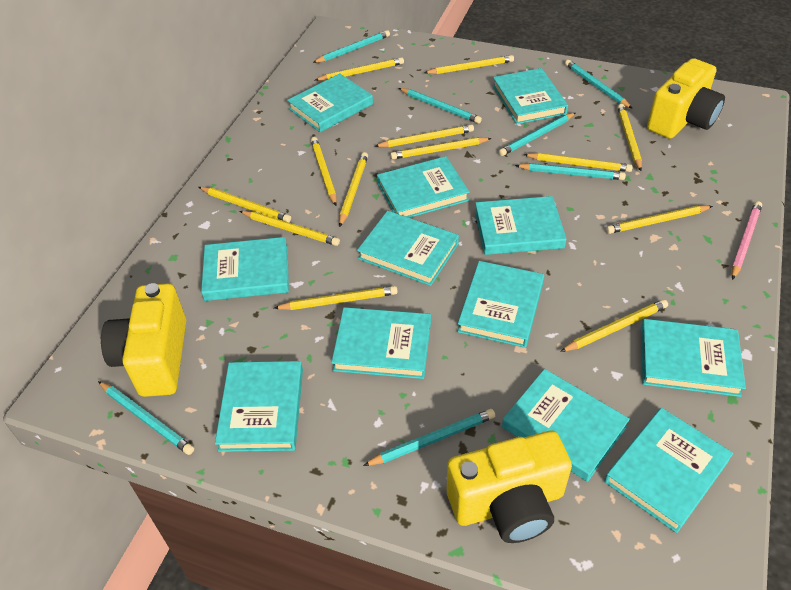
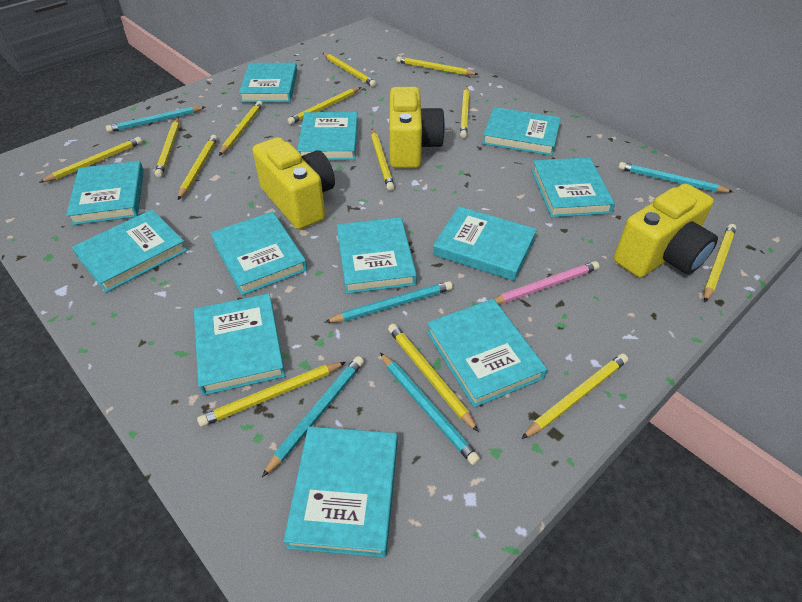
turquoise pencil: 7 -> 5

